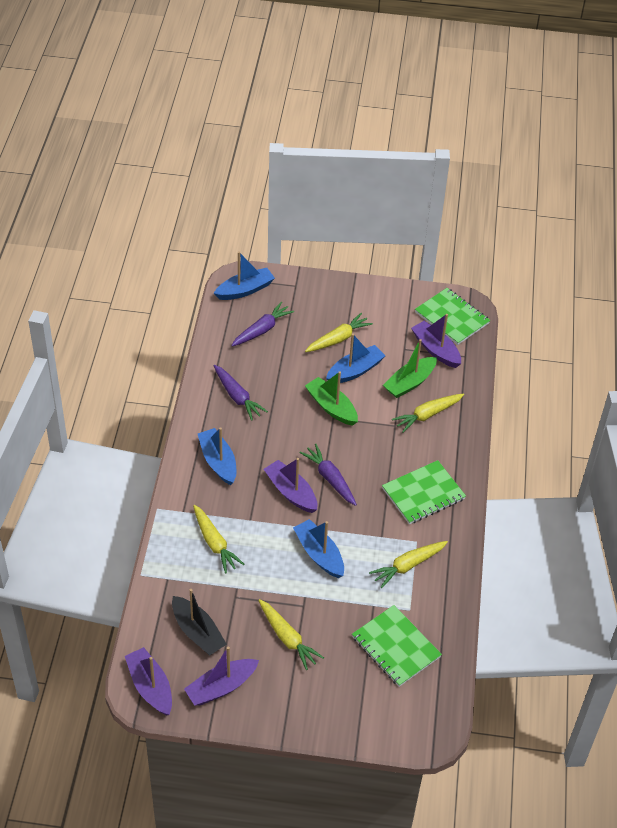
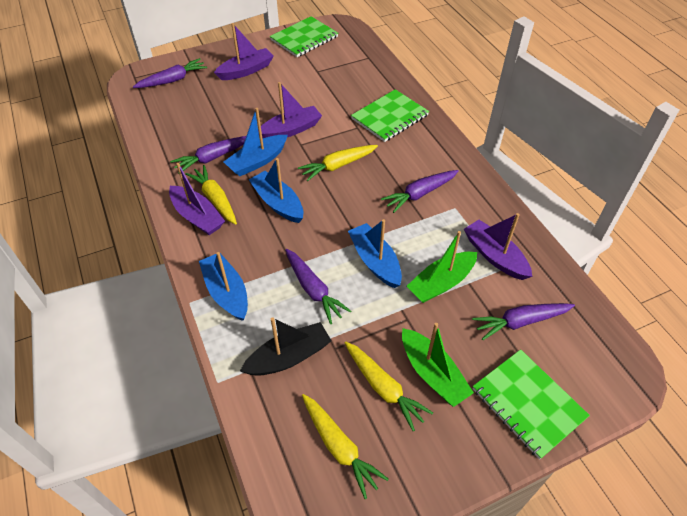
purple carrot: 3 -> 5
yellow carrot: 5 -> 4

